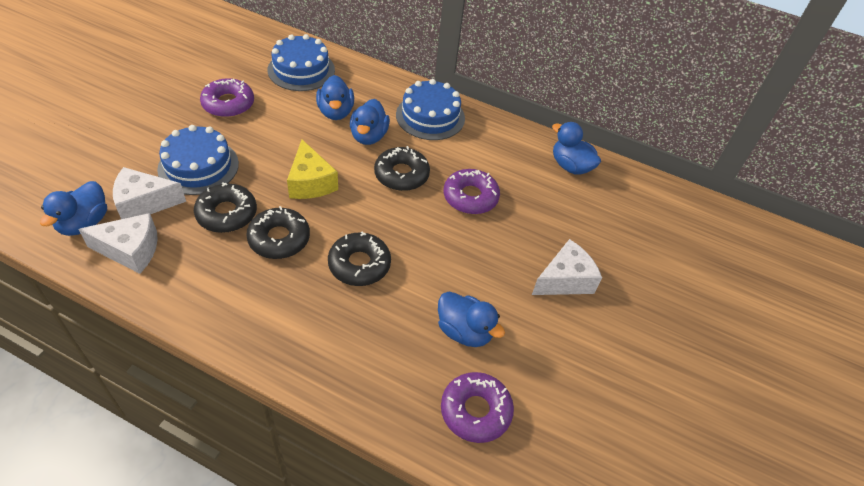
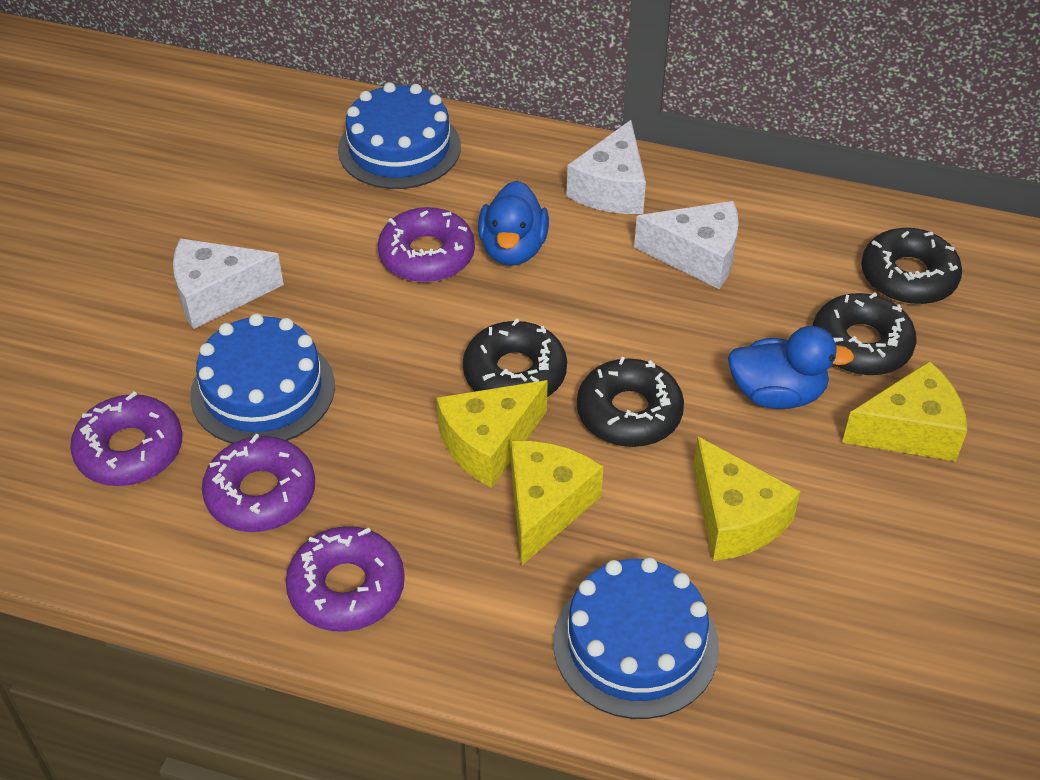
blue duck: 5 -> 2
purple donut: 3 -> 4
yellow cheese: 1 -> 4

